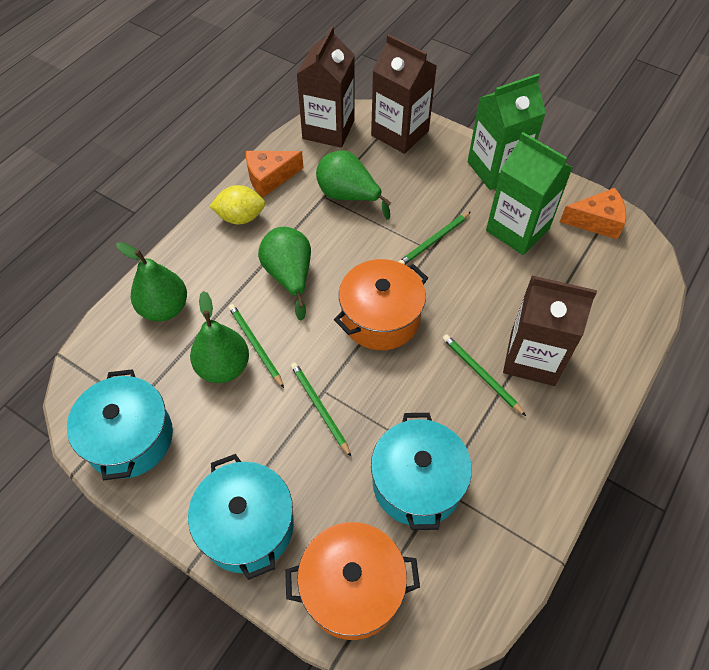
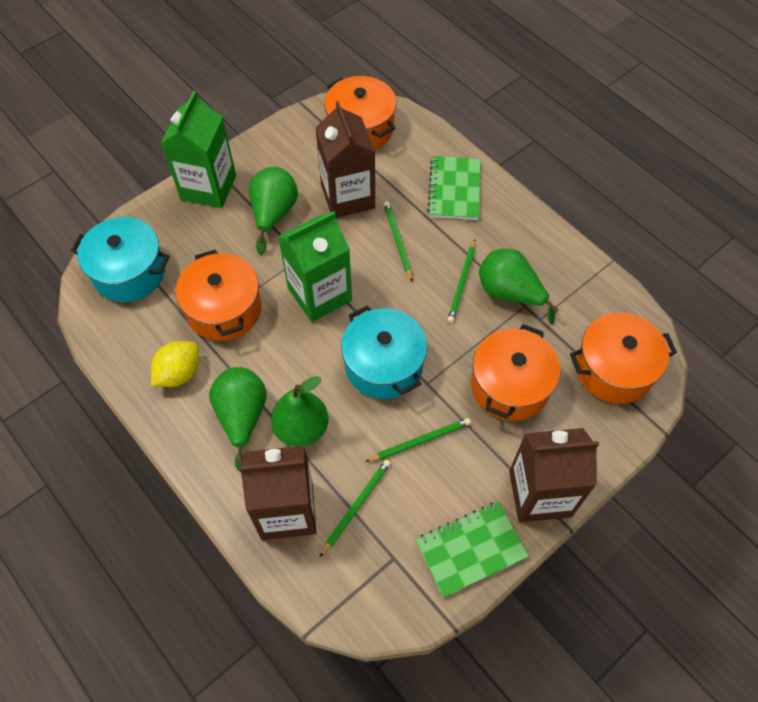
green notebook: 0 -> 2
orange cheese: 2 -> 0
orange pot: 2 -> 4
turquoise pot: 3 -> 2

